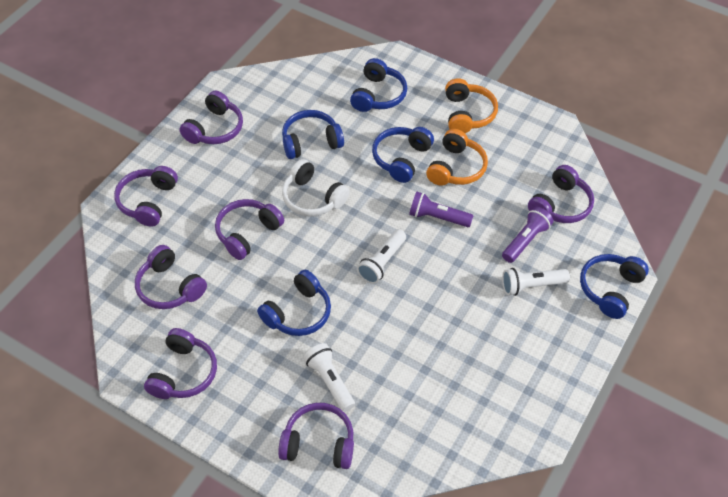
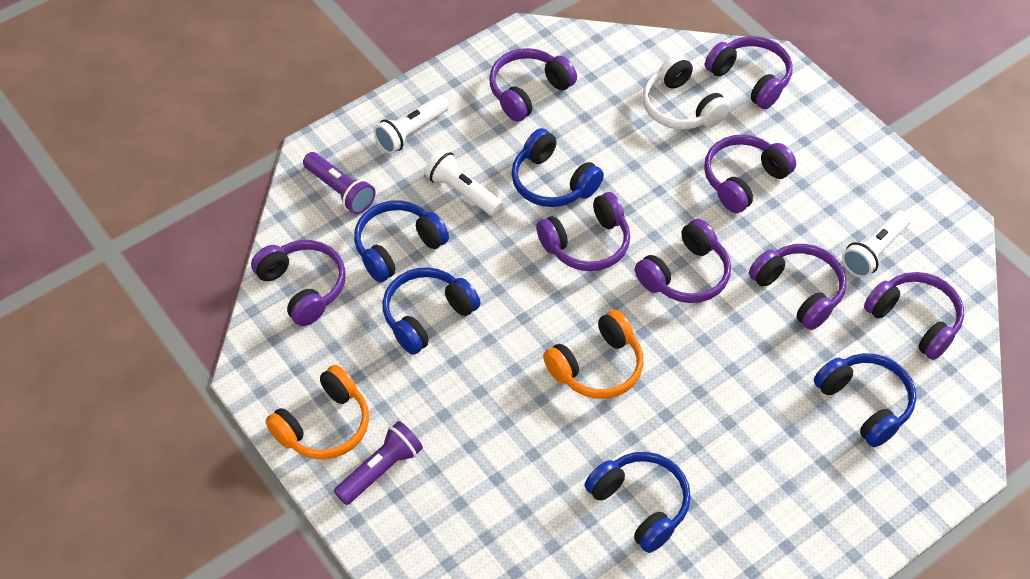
purple headphones: 7 -> 8

